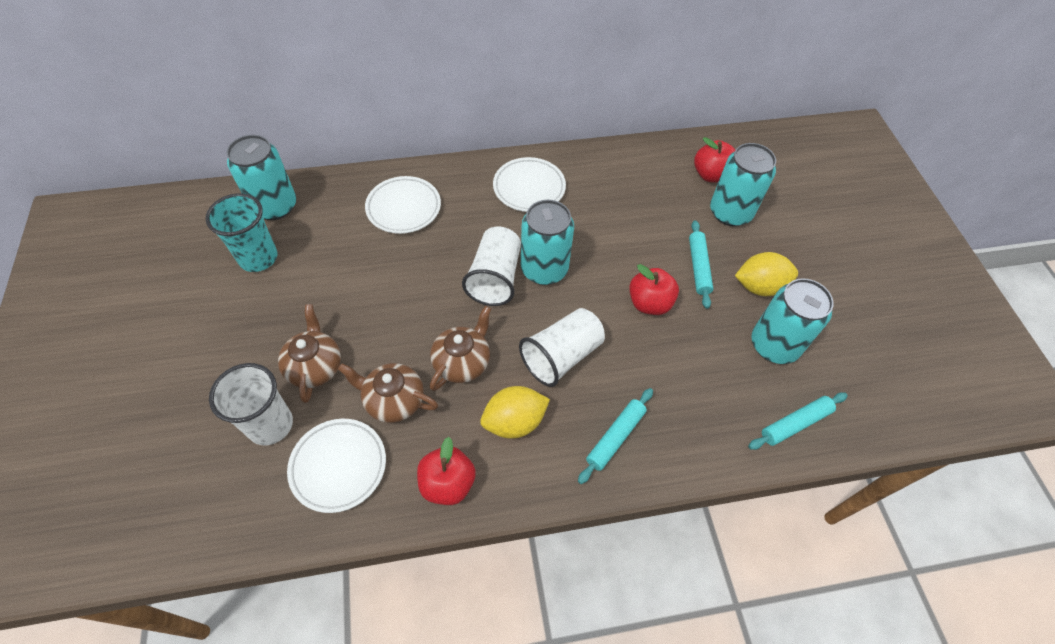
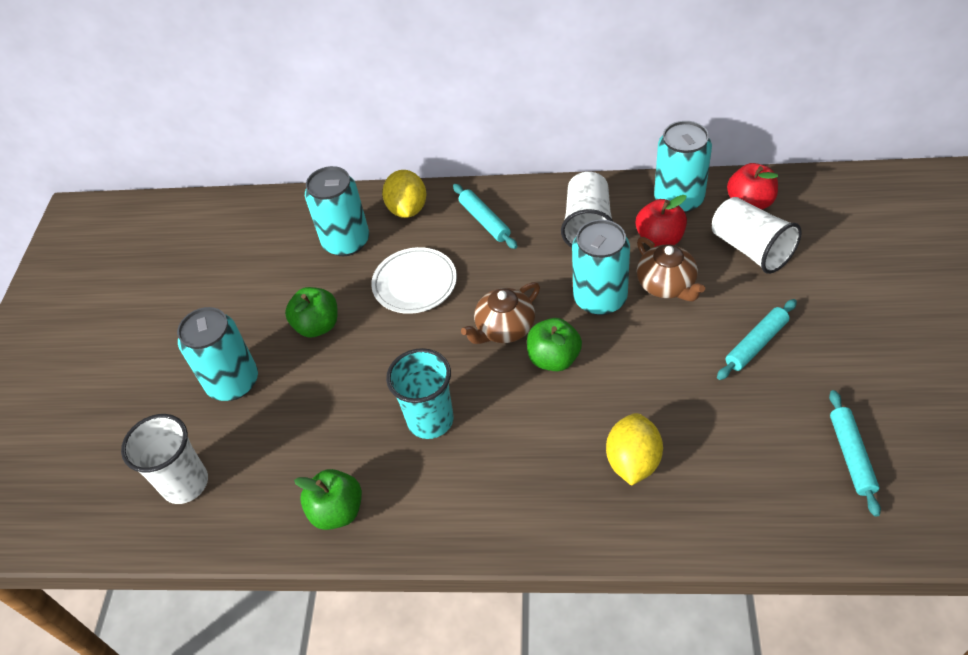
brown teapot: 3 -> 2
green apple: 0 -> 3
red apple: 3 -> 2
white plate: 3 -> 1

